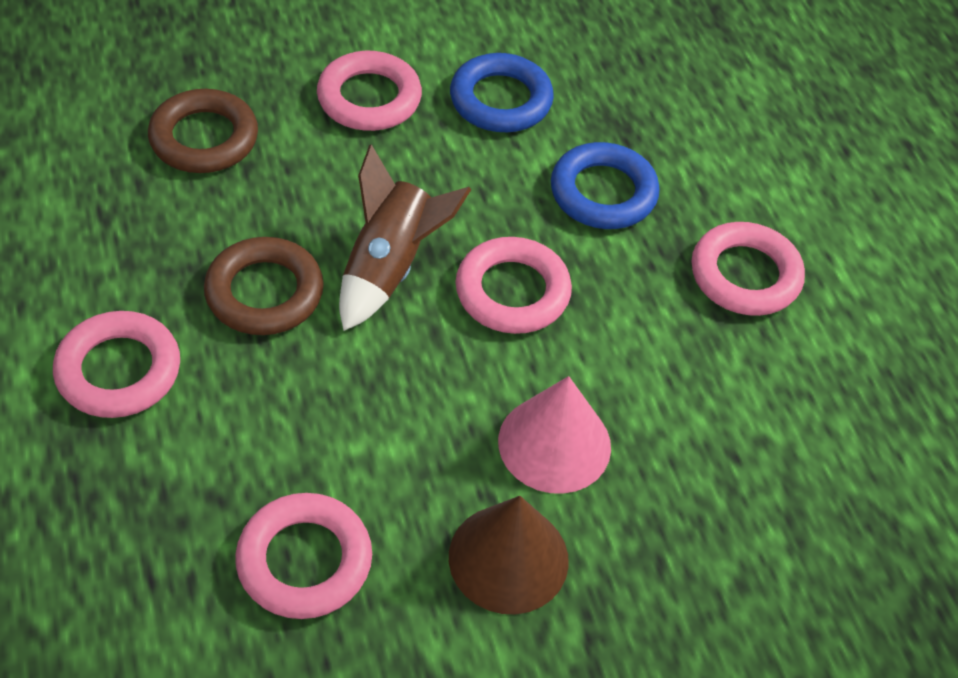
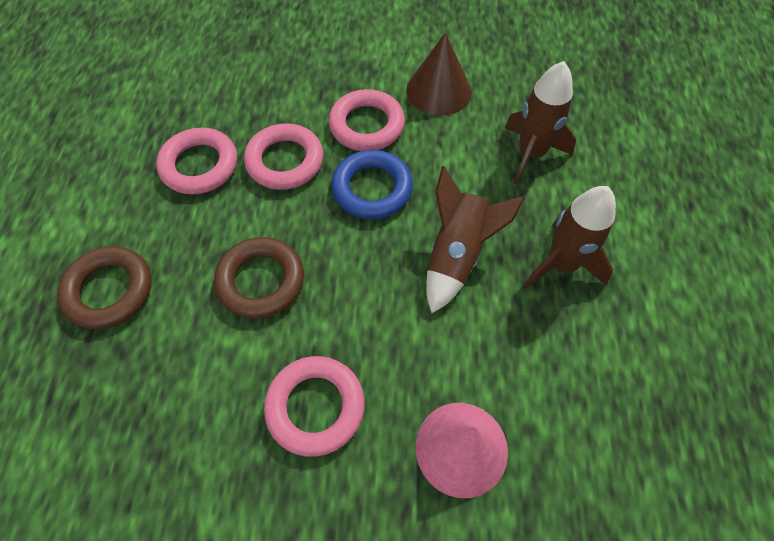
blue ring: 2 -> 1
brown rocket: 1 -> 3
pink ring: 5 -> 4

